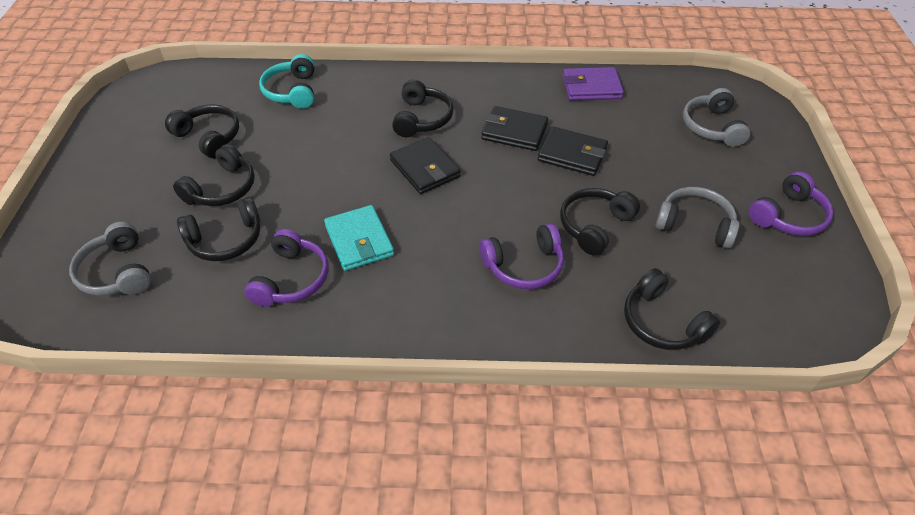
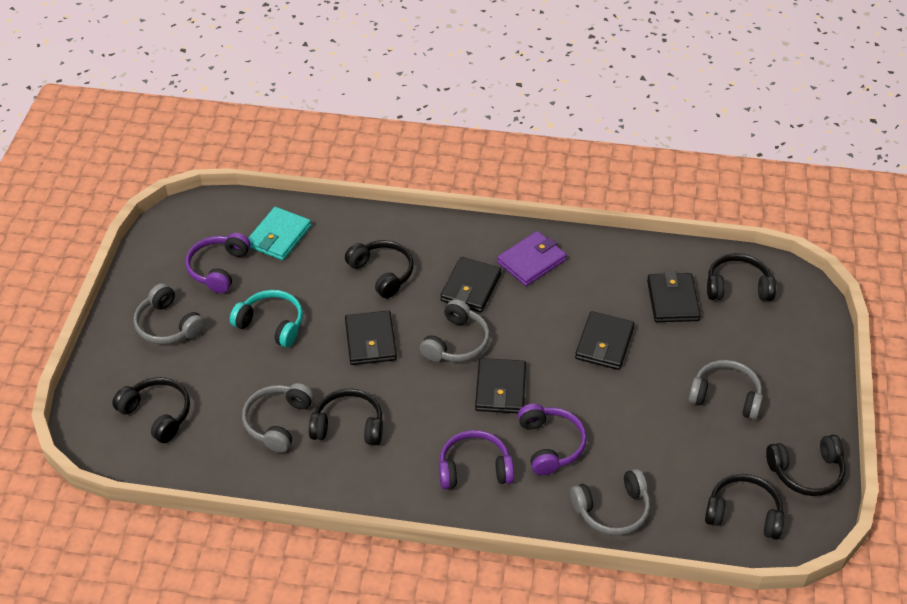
black wallet: 3 -> 5
grey headphones: 3 -> 5

